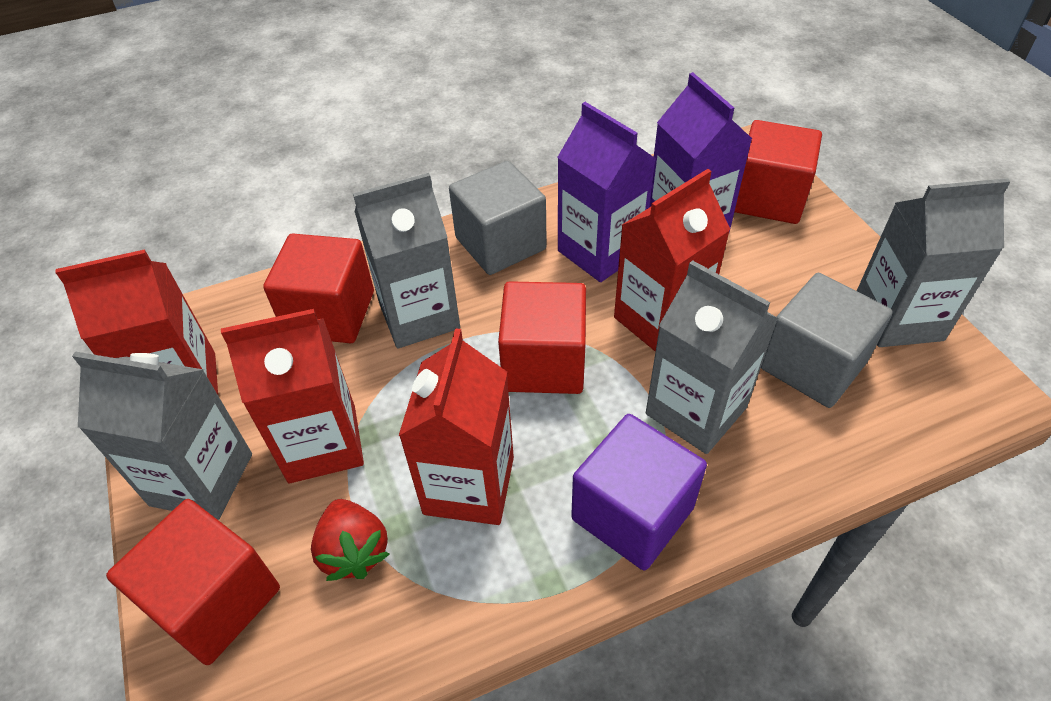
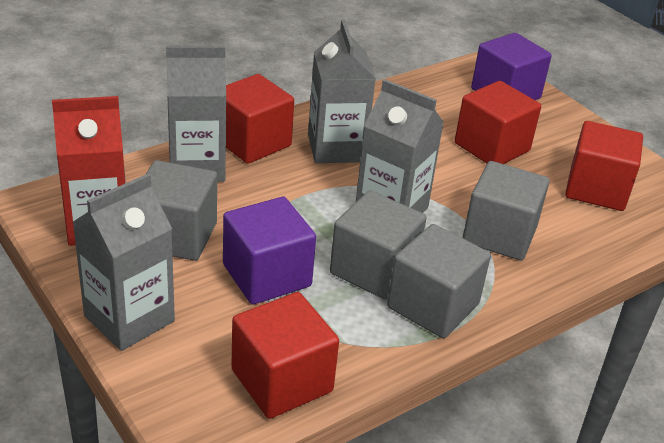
grey cube: 2 -> 4
purple carton: 2 -> 0
purple cube: 1 -> 2
red carton: 4 -> 1
red strawberry: 1 -> 0

